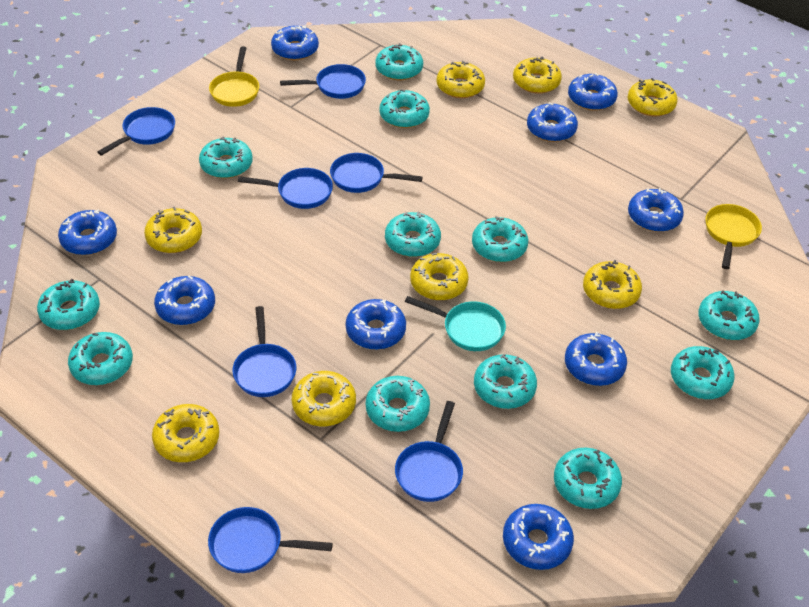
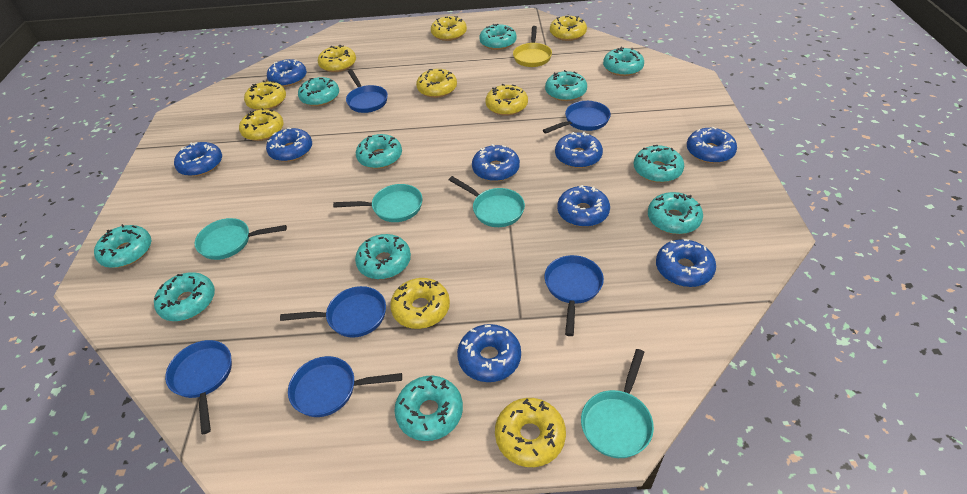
blue pan: 7 -> 6
turquoise donut: 12 -> 11
turquoise pan: 1 -> 4
yellow donut: 8 -> 9
yellow pan: 2 -> 1

